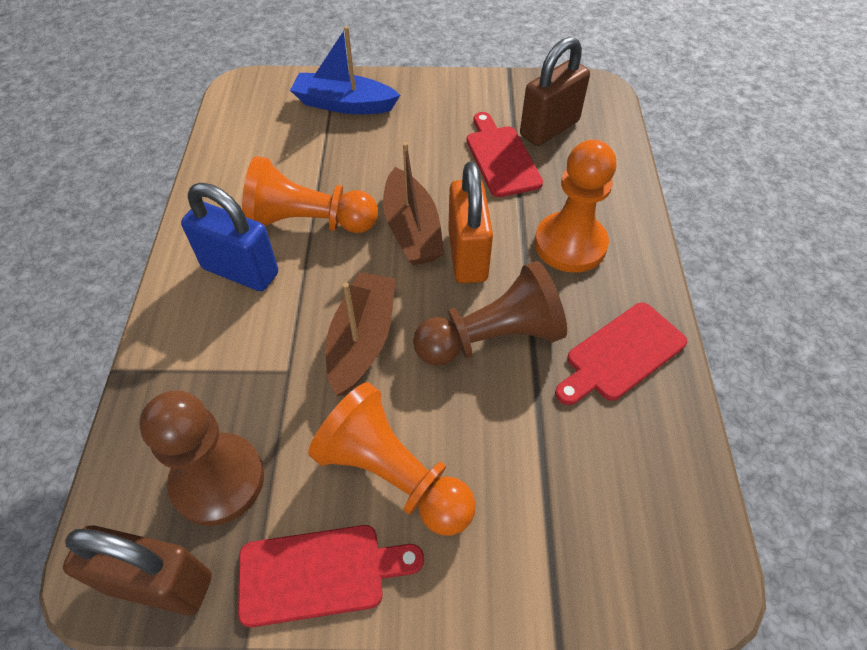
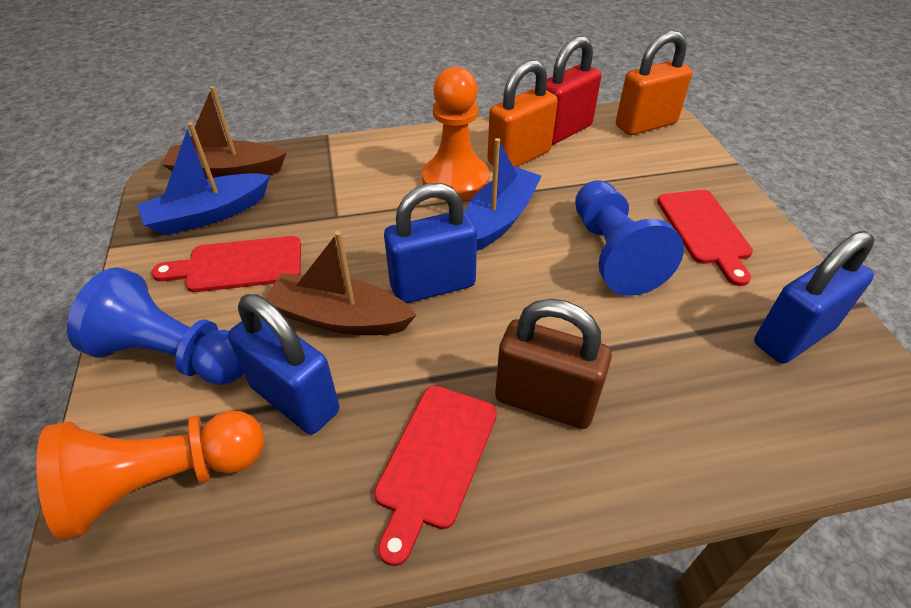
blue boat: 1 -> 2
blue padlock: 1 -> 3
blue pawn: 0 -> 2
brown padlock: 2 -> 1
brown pawn: 2 -> 0
orange padlock: 1 -> 2
orange pawn: 3 -> 2
red padlock: 0 -> 1

